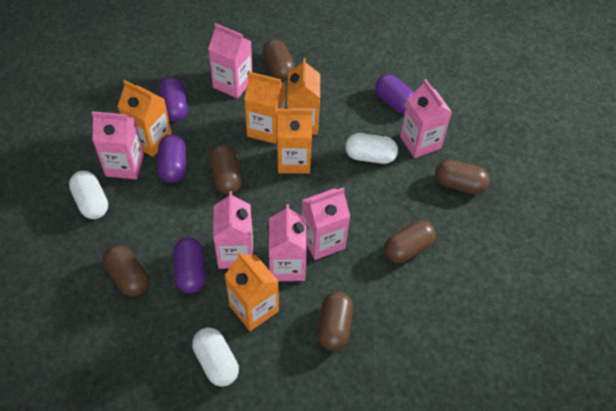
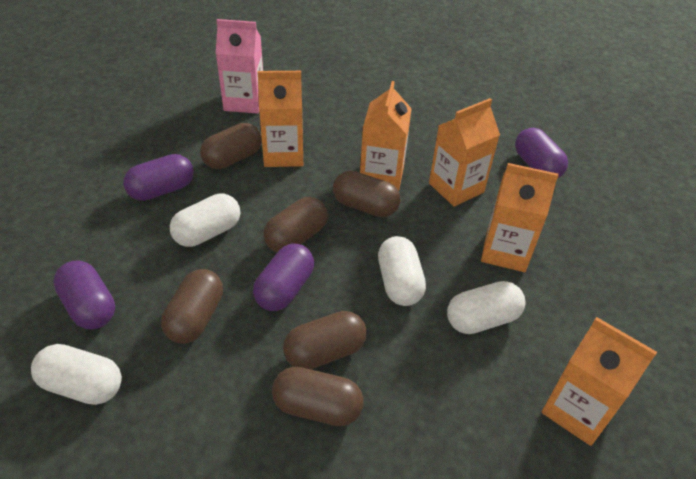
pink carton: 6 -> 1
white capsule: 3 -> 4

